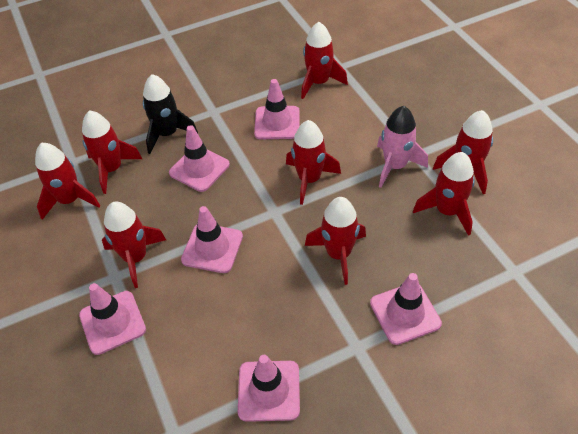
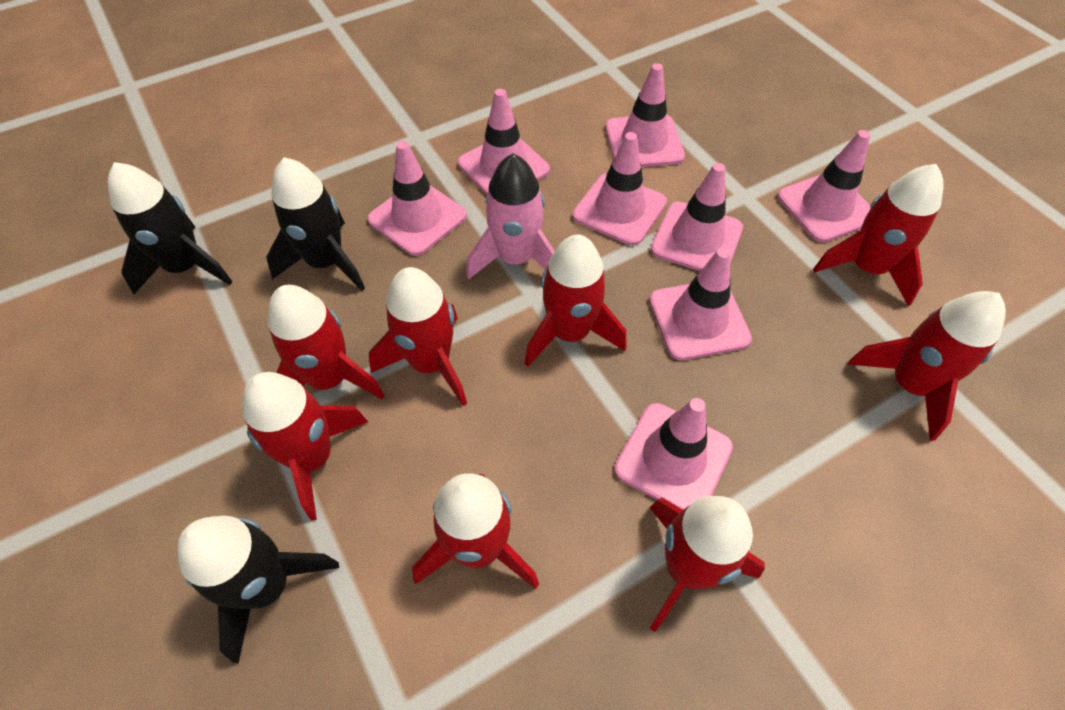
black rocket: 1 -> 3
pink traffic cone: 6 -> 8

